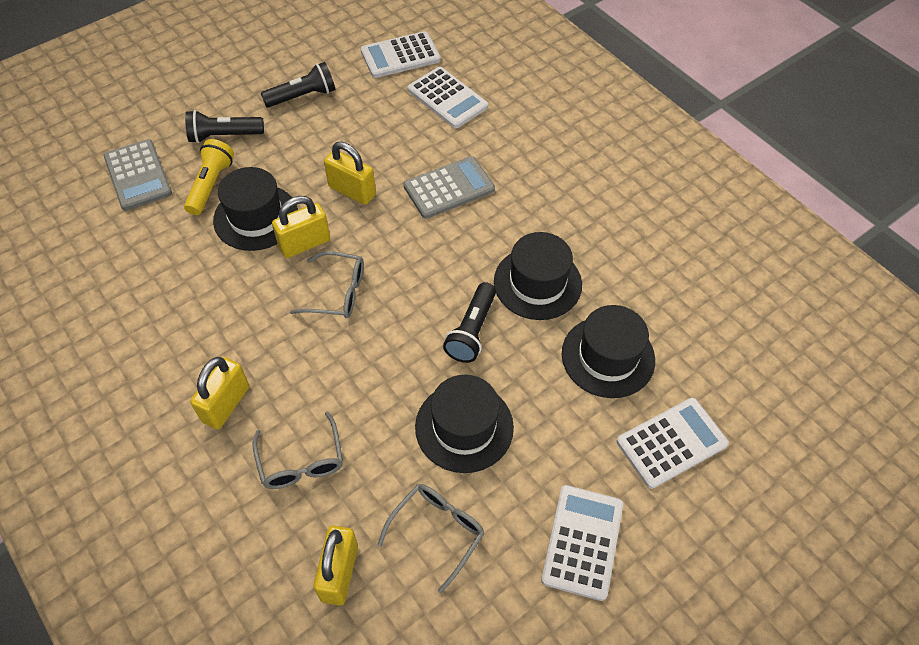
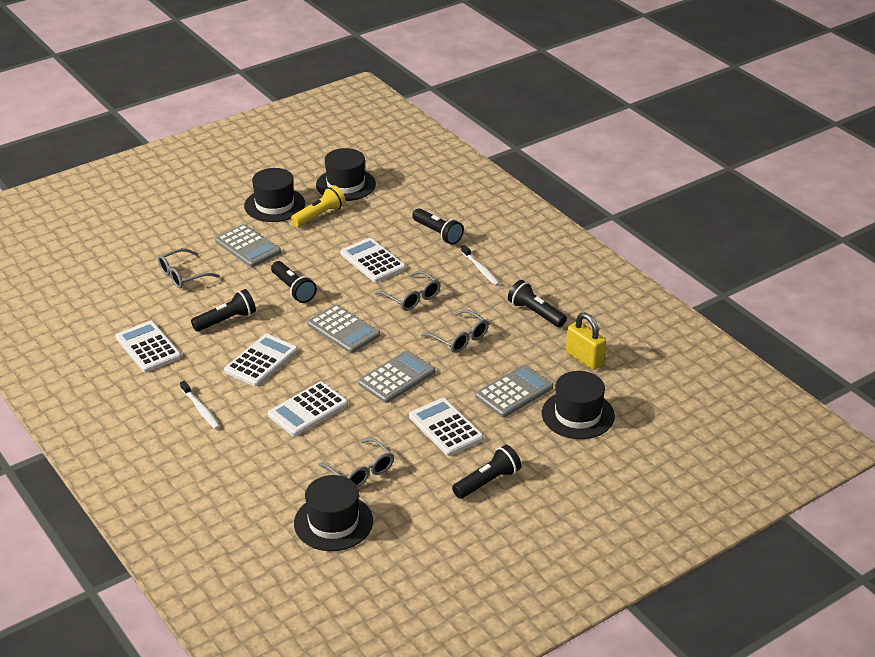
black flashlight: 3 -> 5
grey calculator: 2 -> 4
grey glasses: 3 -> 4
white calculator: 4 -> 5
white toothbrush: 0 -> 2
yellow padlock: 4 -> 1

